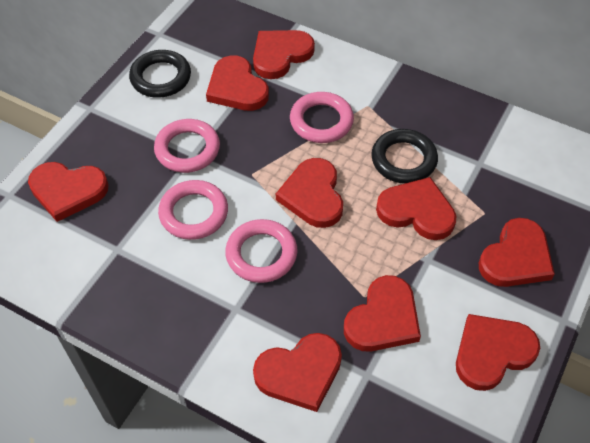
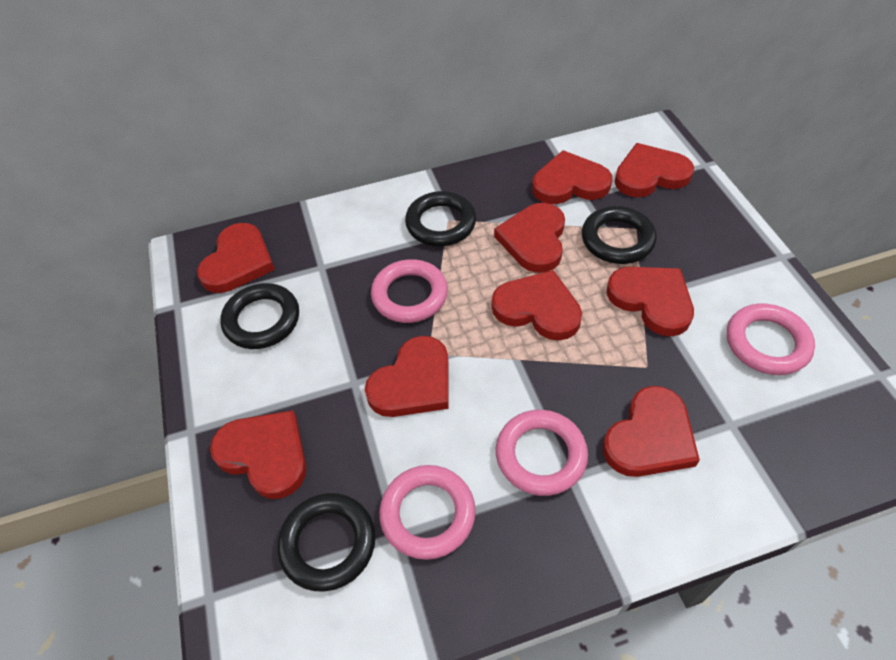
black ring: 2 -> 4

